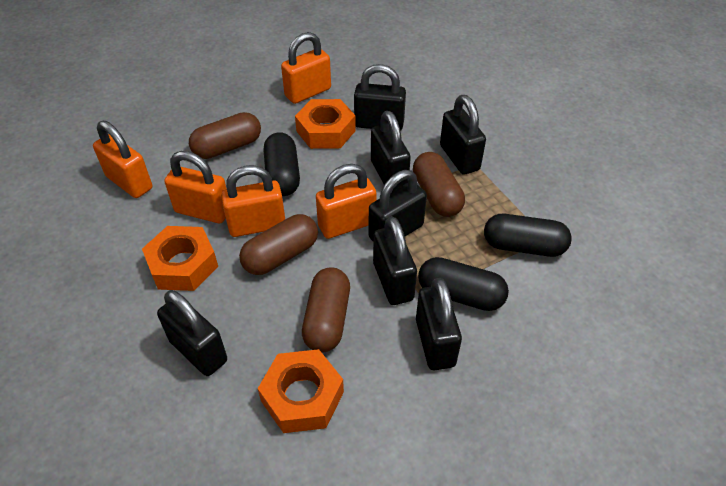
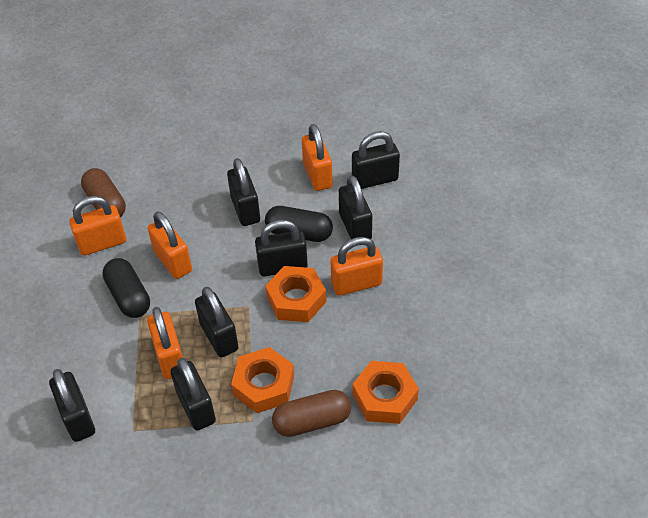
black capsule: 3 -> 2
brown capsule: 4 -> 2

